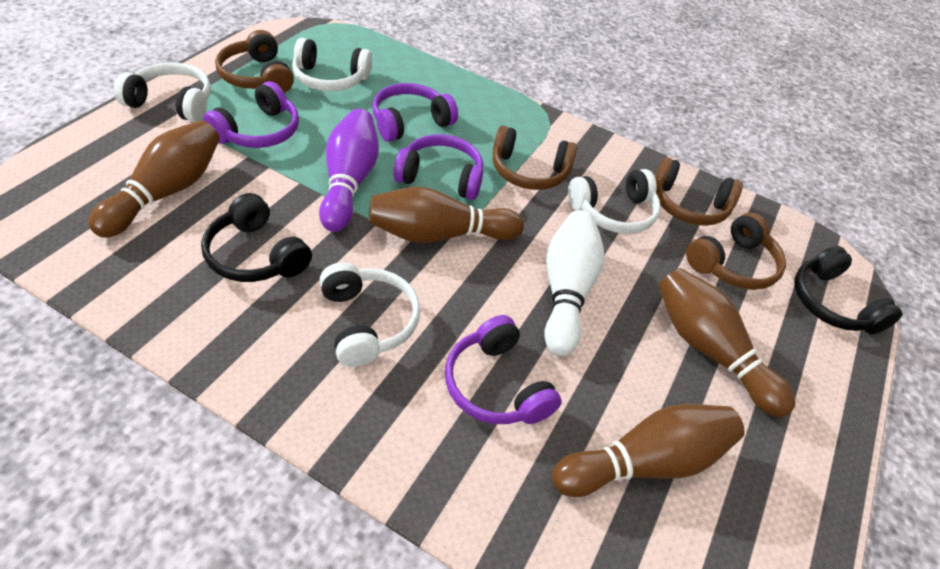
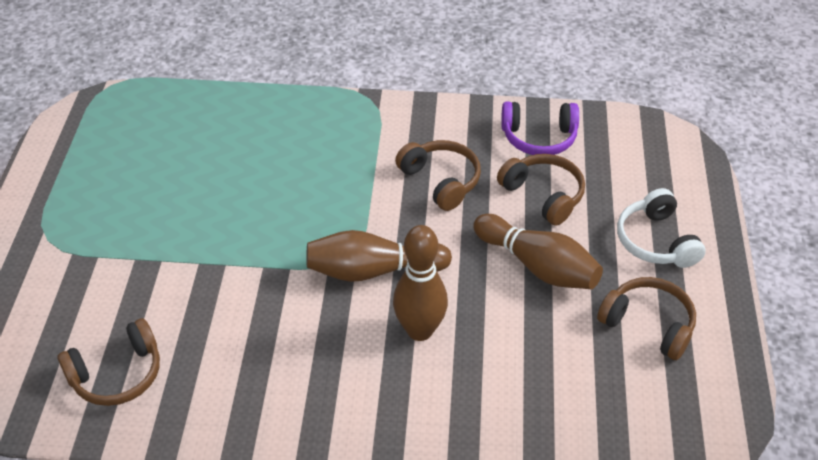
black headphones: 2 -> 0
brown bowling pin: 4 -> 3
purple bowling pin: 1 -> 0
purple headphones: 4 -> 1
white bowling pin: 1 -> 0
white headphones: 4 -> 1

